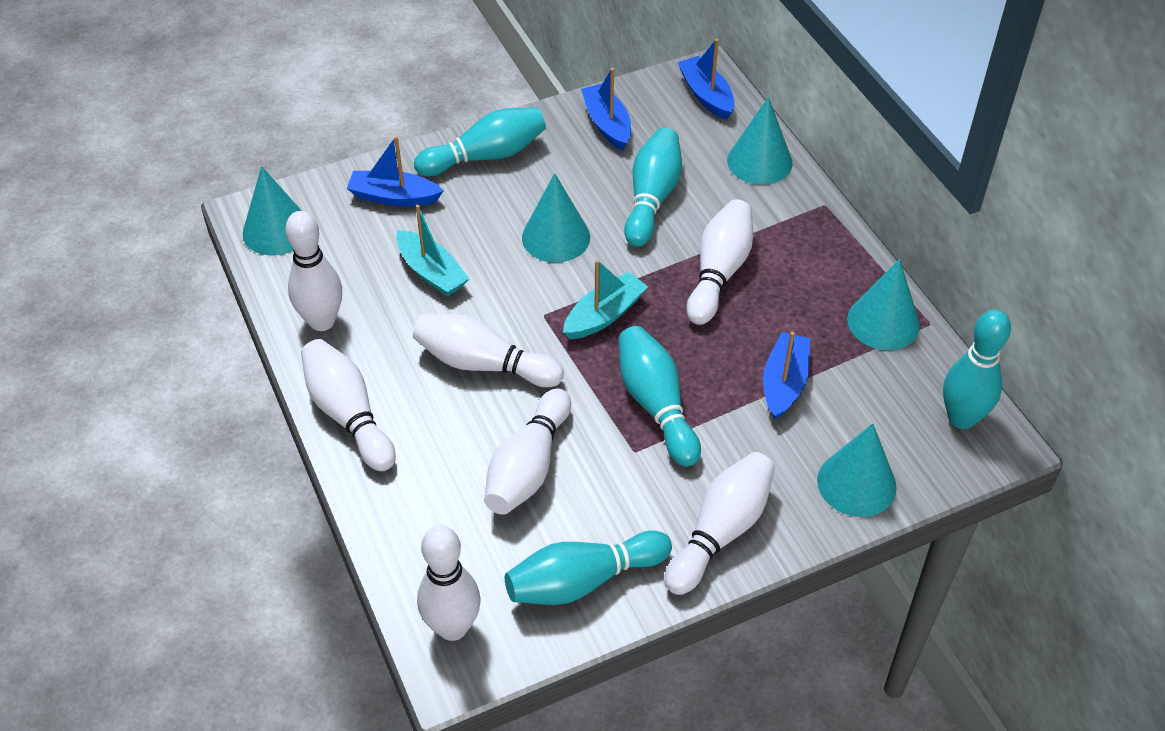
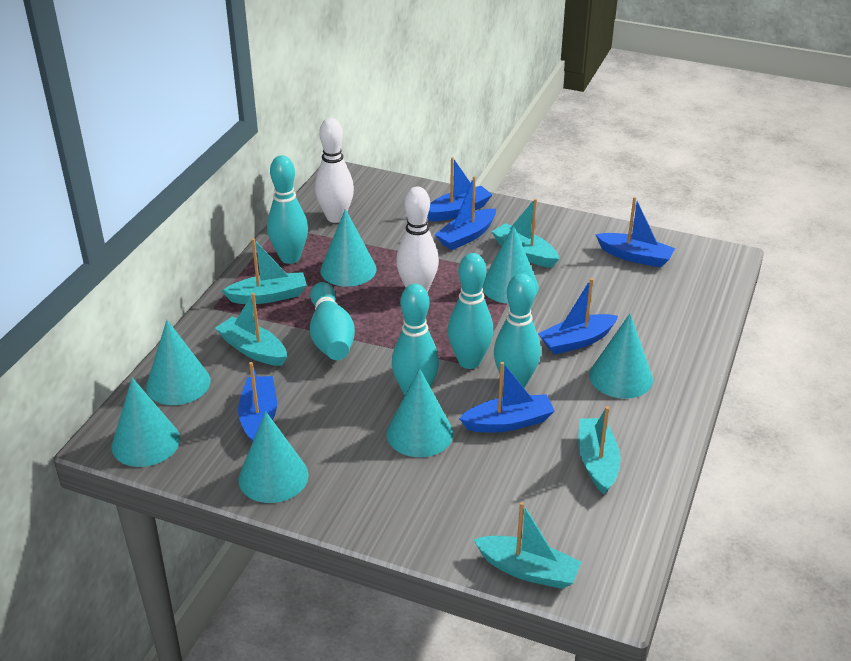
blue boat: 4 -> 6
turquoise boat: 2 -> 5
turquoise cone: 5 -> 7
white bowling pin: 7 -> 2

